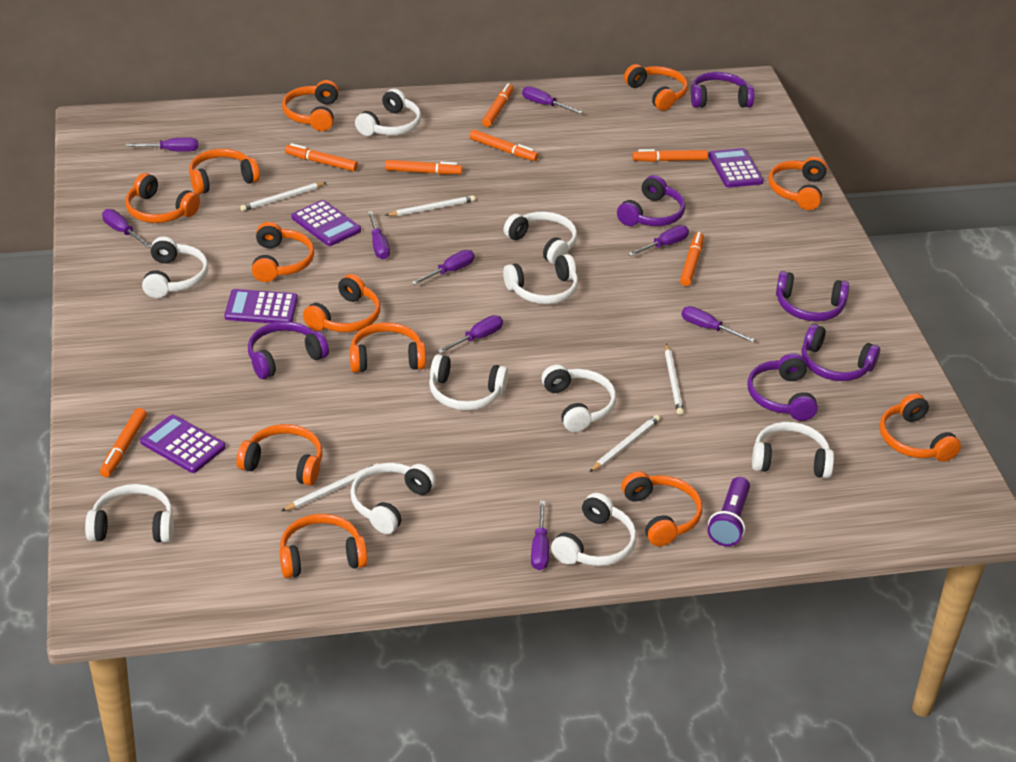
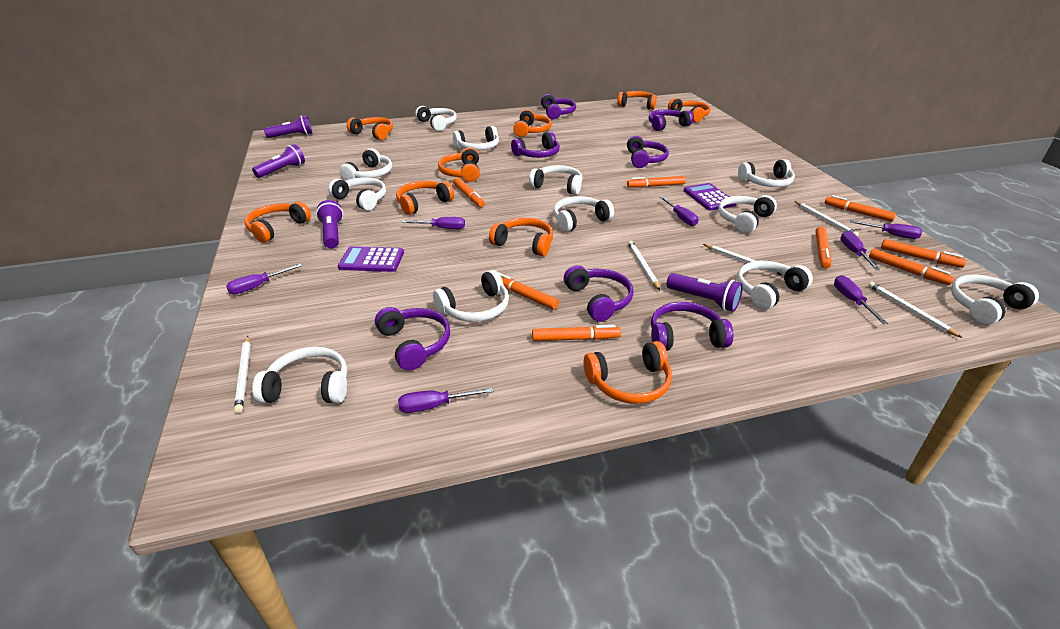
orange headphones: 12 -> 9
orange marker: 7 -> 8
purple calculator: 4 -> 2
purple flashlight: 1 -> 4
purple headphones: 6 -> 7
purple screwdriver: 9 -> 7
white headphones: 10 -> 12

